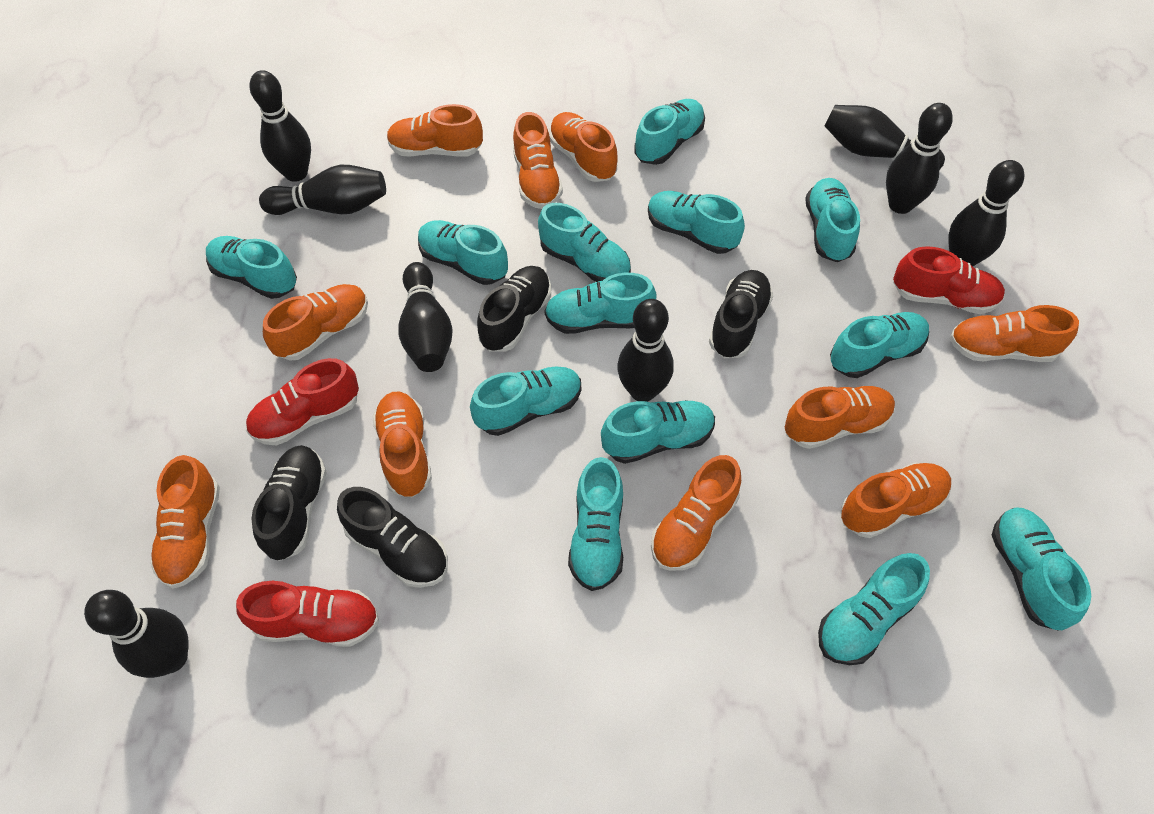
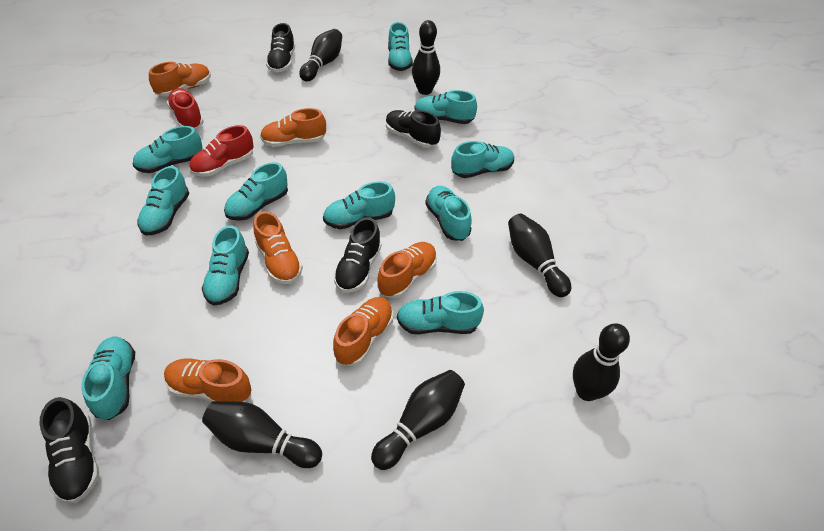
black bowling pin: 8 -> 6
orange shoe: 10 -> 6
red shoe: 3 -> 2
turquoise shoe: 13 -> 11

